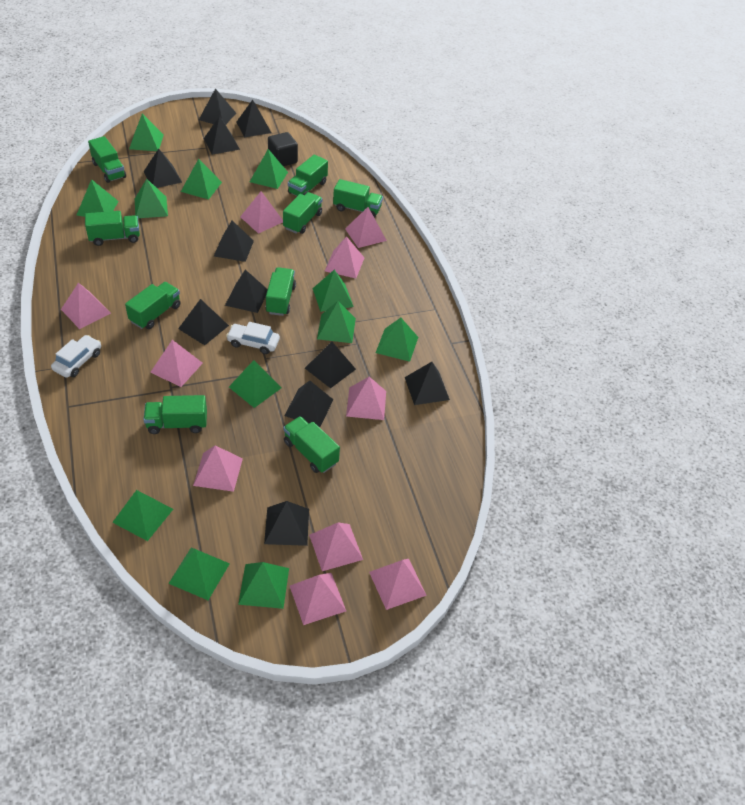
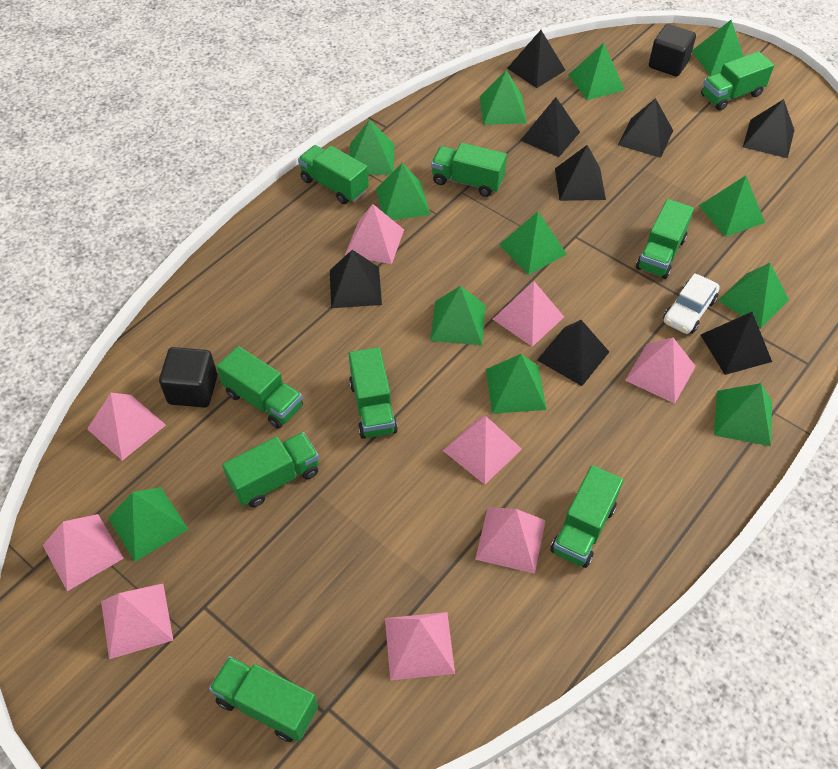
black cube: 1 -> 2
black pyramid: 11 -> 8
pink pyramid: 10 -> 9
white car: 2 -> 1

